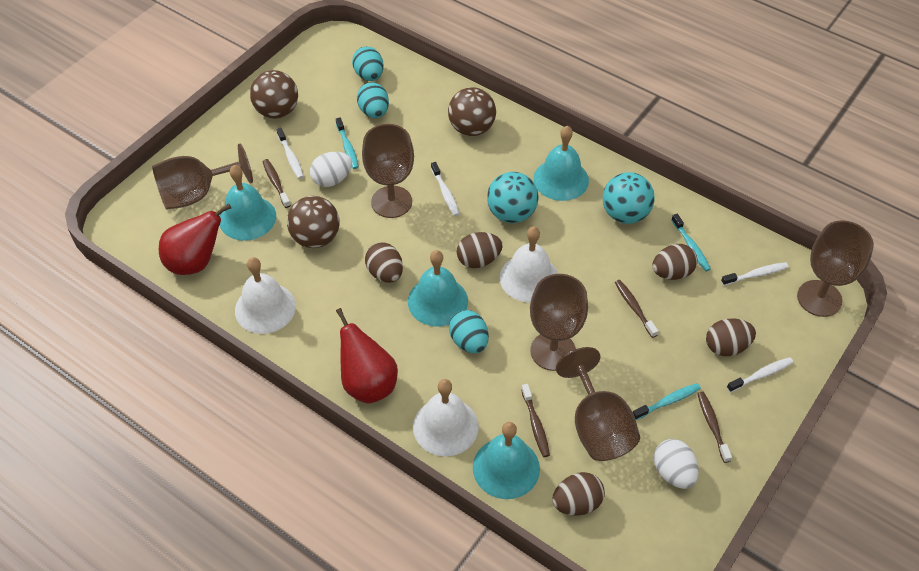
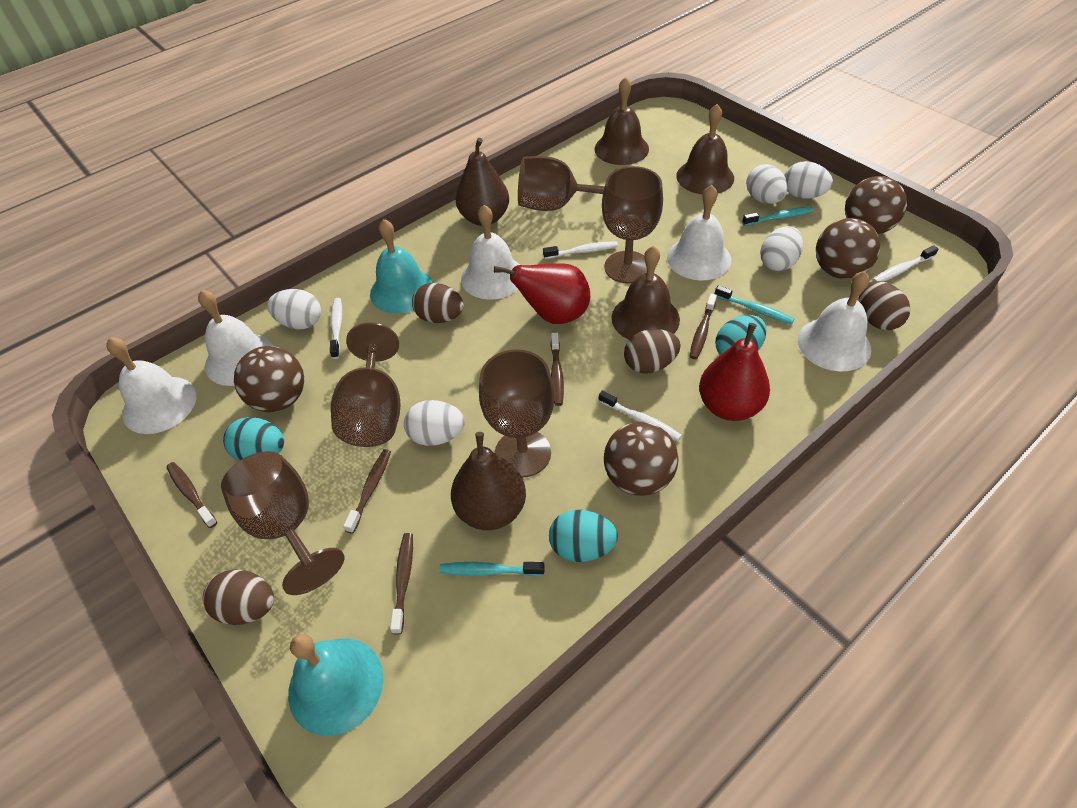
brown ball: 3 -> 4
brown bell: 0 -> 3
brown egg: 5 -> 4
brown pear: 0 -> 2
brown toothbrush: 4 -> 5
turquoise ball: 2 -> 0
turquoise bell: 4 -> 2
white bell: 3 -> 5
white egg: 2 -> 5

